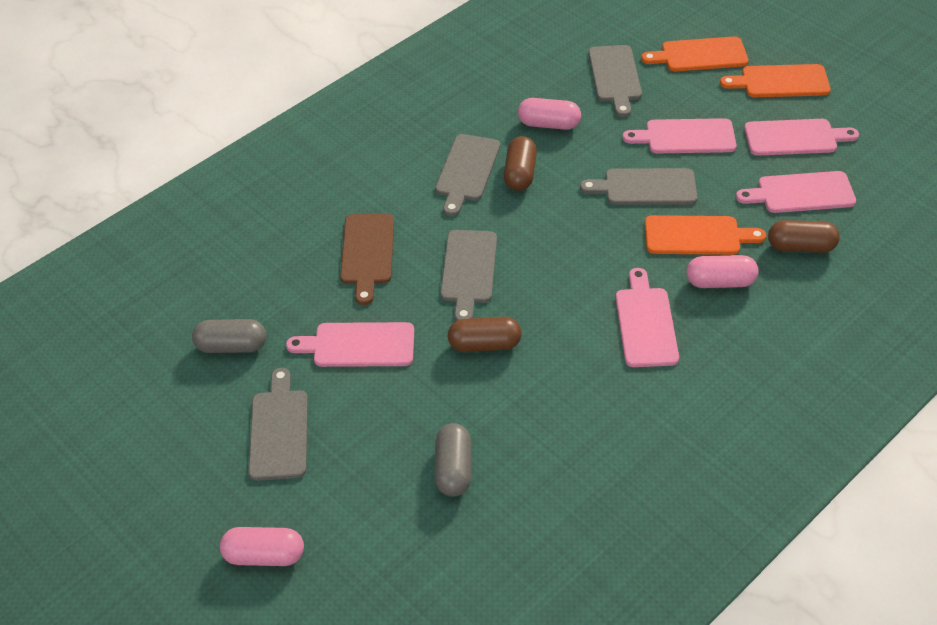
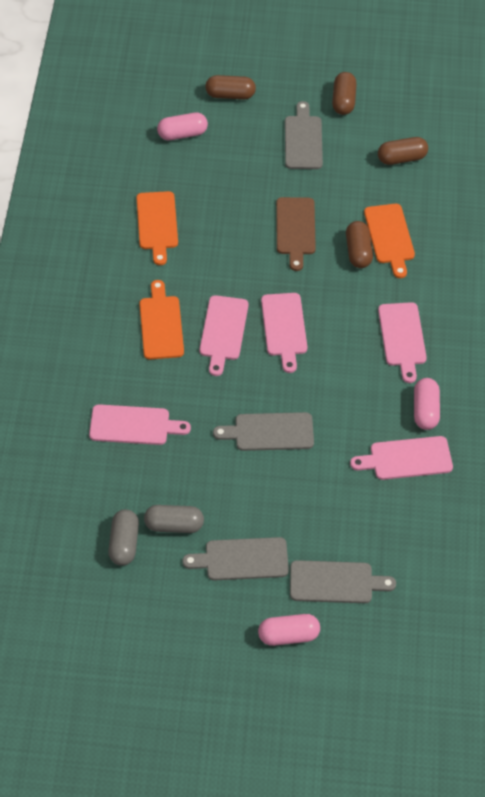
brown capsule: 3 -> 4
grey cutting board: 5 -> 4

